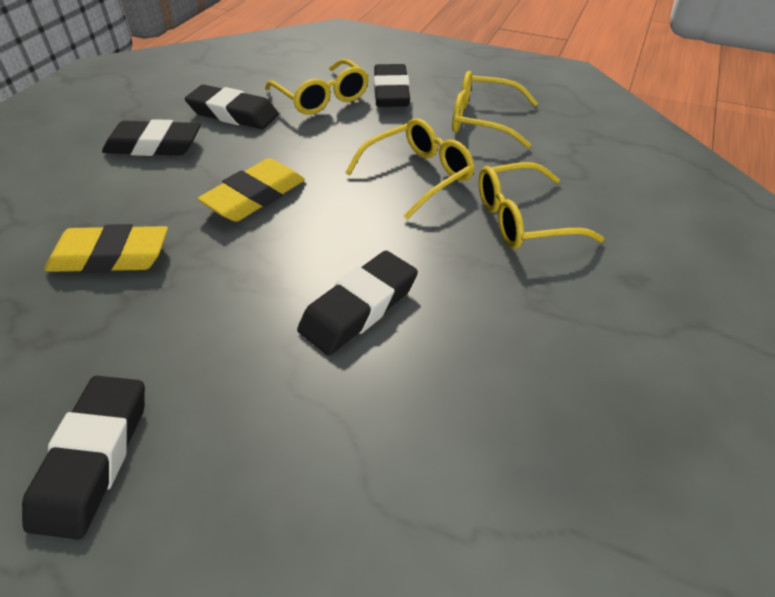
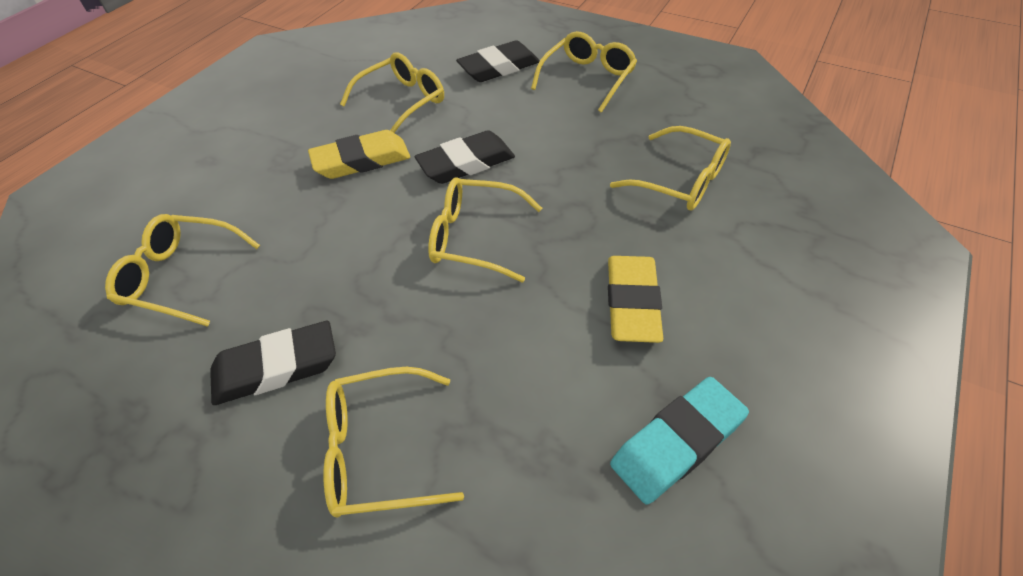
black eraser: 5 -> 3
turquoise eraser: 0 -> 1
yellow glasses: 4 -> 6

